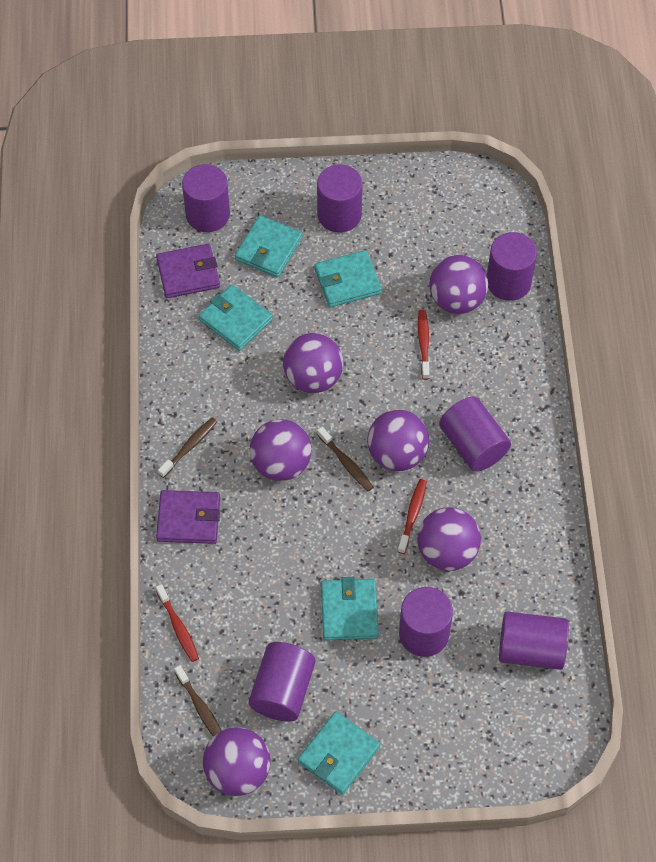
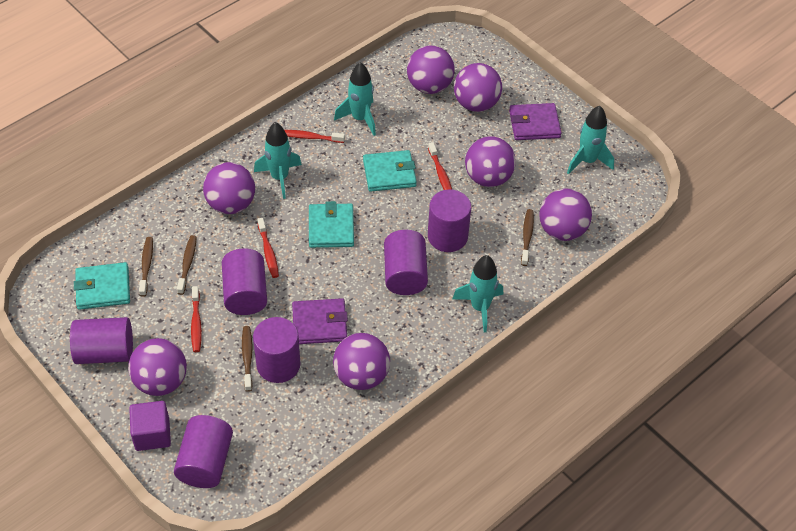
brown toothbrush: 3 -> 4
purple ball: 6 -> 7
purple cube: 0 -> 1
purple cylinder: 7 -> 6
red toothbrush: 3 -> 4
turquoise rocket: 0 -> 4
turquoise wallet: 5 -> 3

